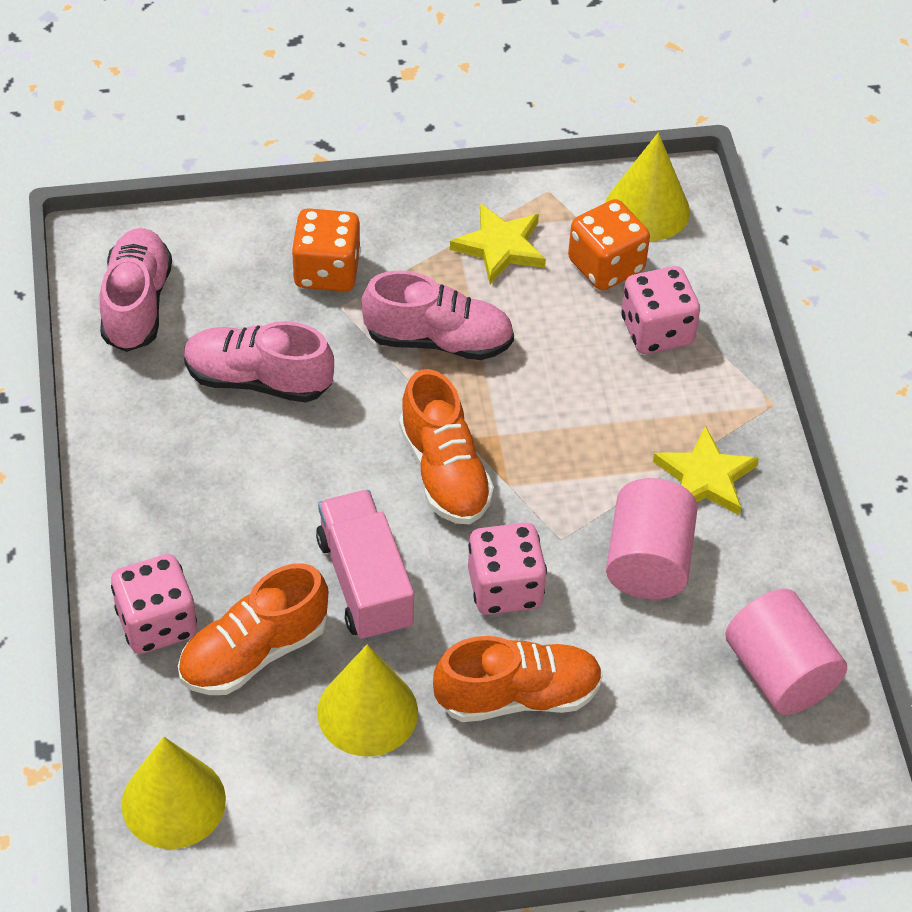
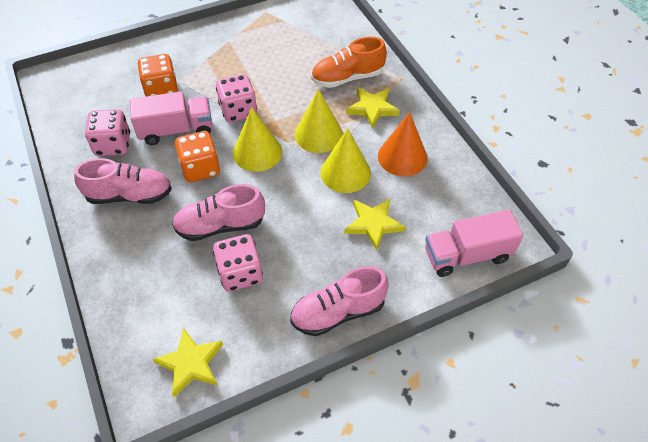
orange cone: 0 -> 1
orange shoe: 3 -> 1
pink cylinder: 2 -> 0
pink truck: 1 -> 2
yellow star: 2 -> 3

